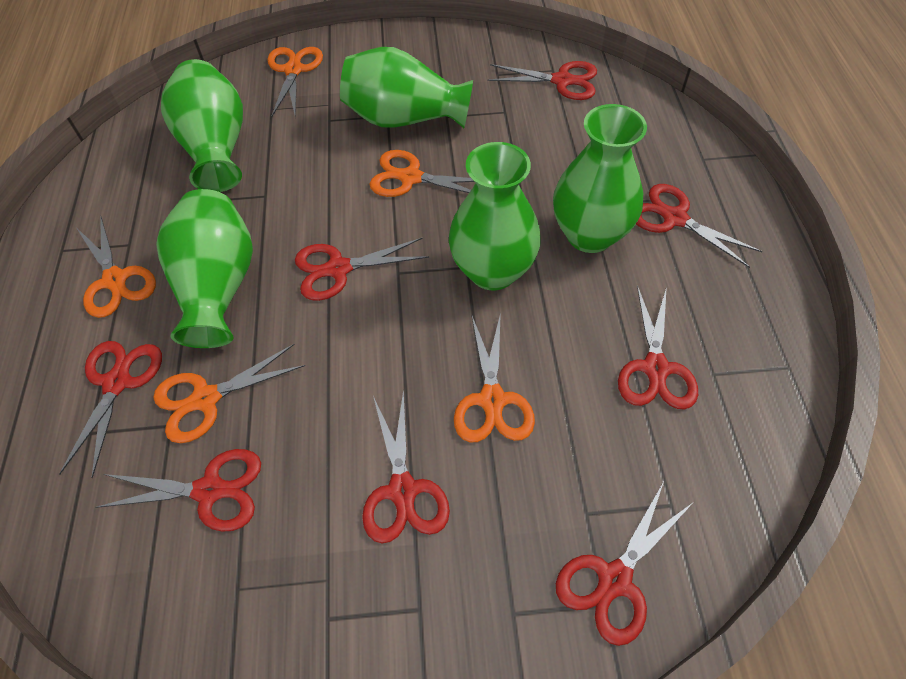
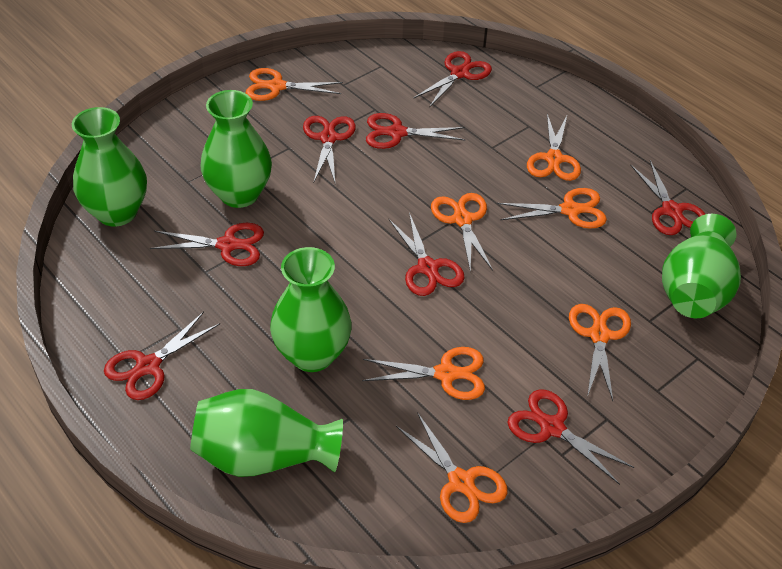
orange scissors: 5 -> 7

